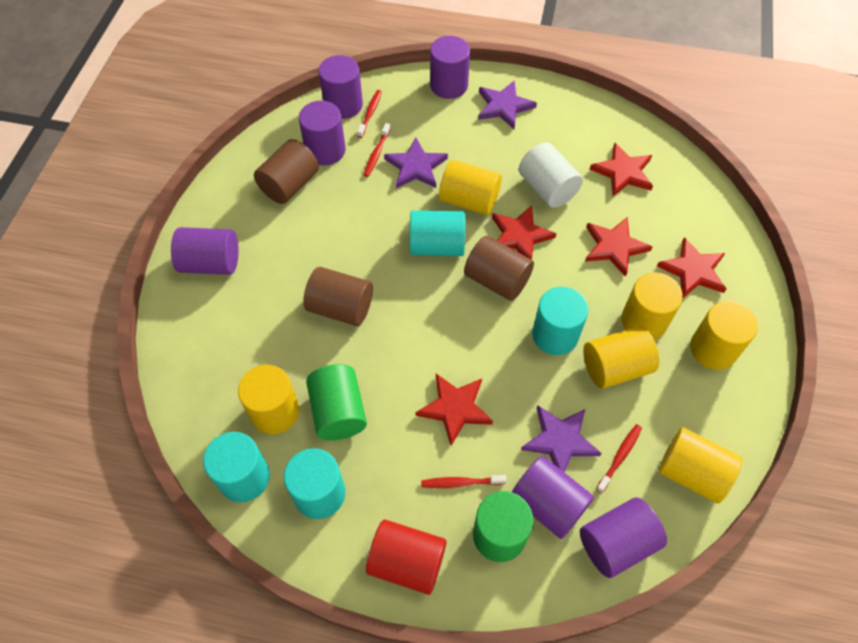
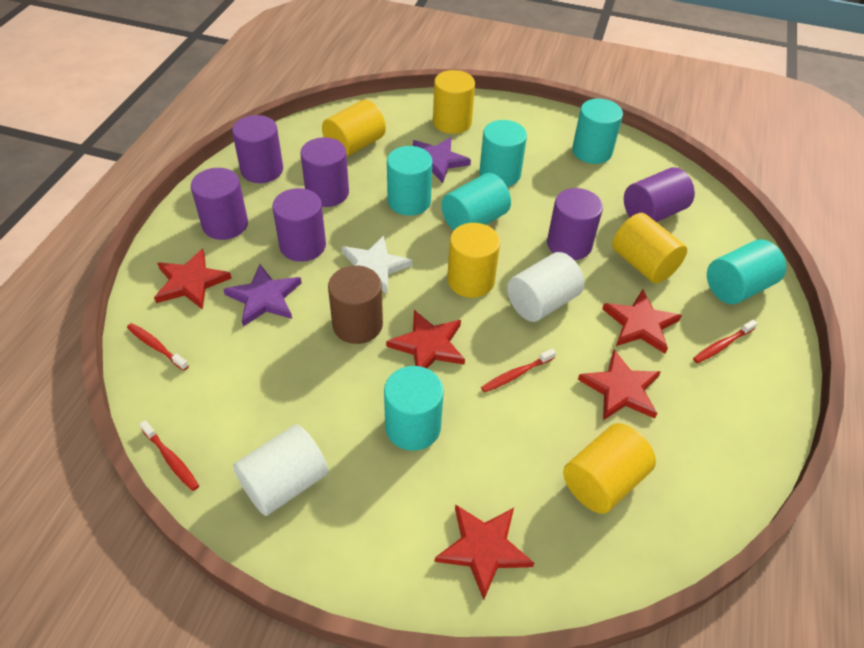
brown cylinder: 3 -> 1
green cylinder: 2 -> 0
purple star: 3 -> 2
red cylinder: 1 -> 0
turquoise cylinder: 4 -> 6
white cylinder: 1 -> 2
white star: 0 -> 1
yellow cylinder: 6 -> 5

